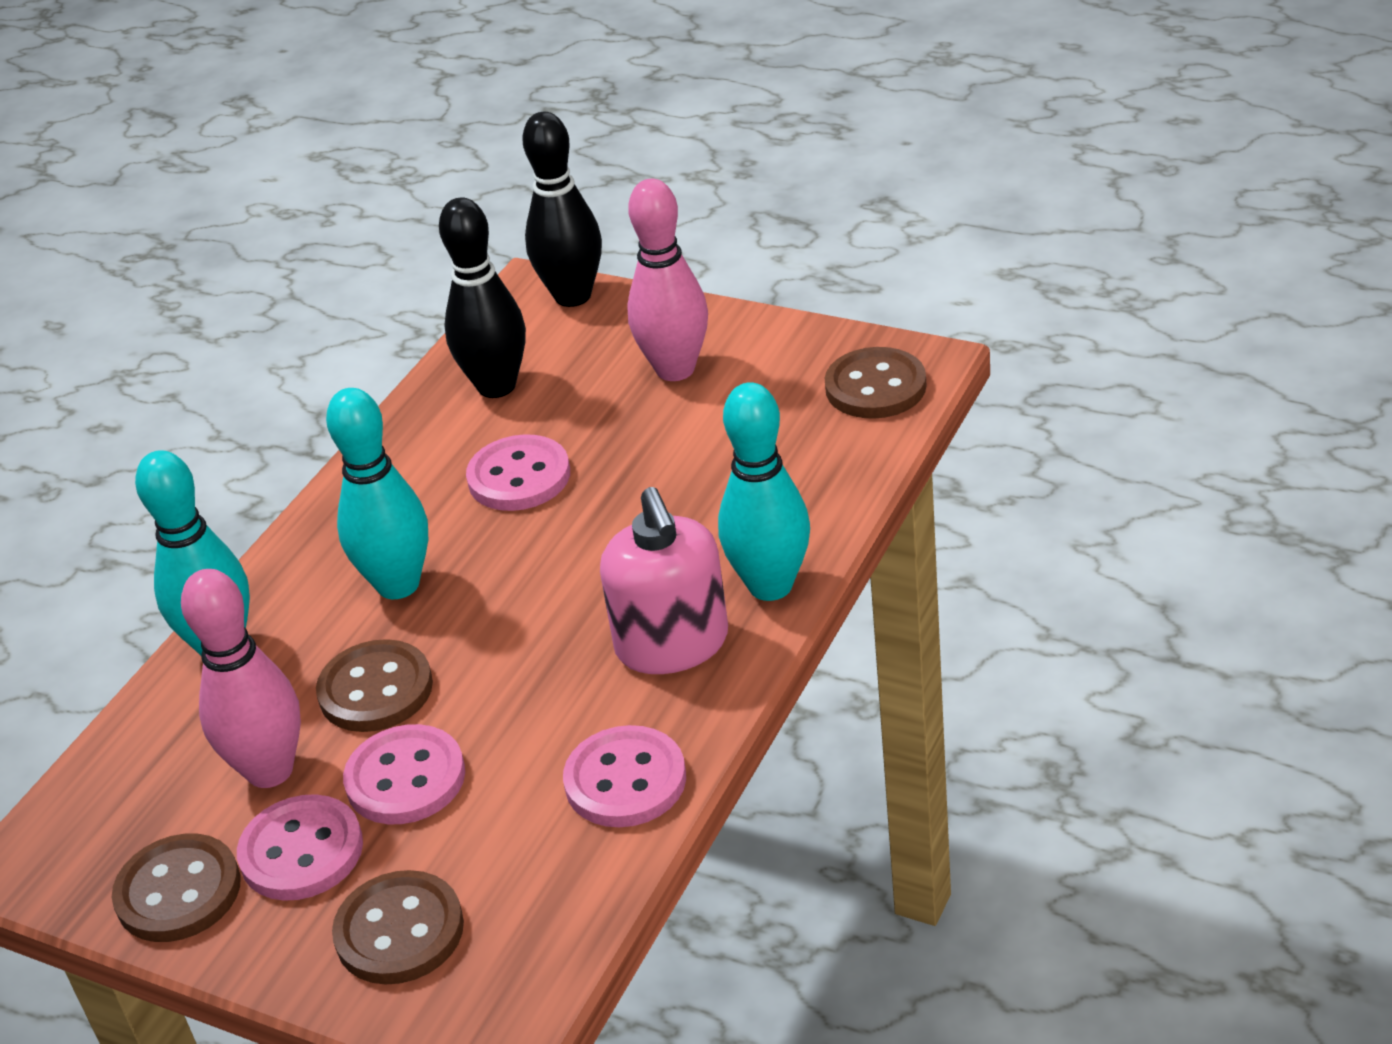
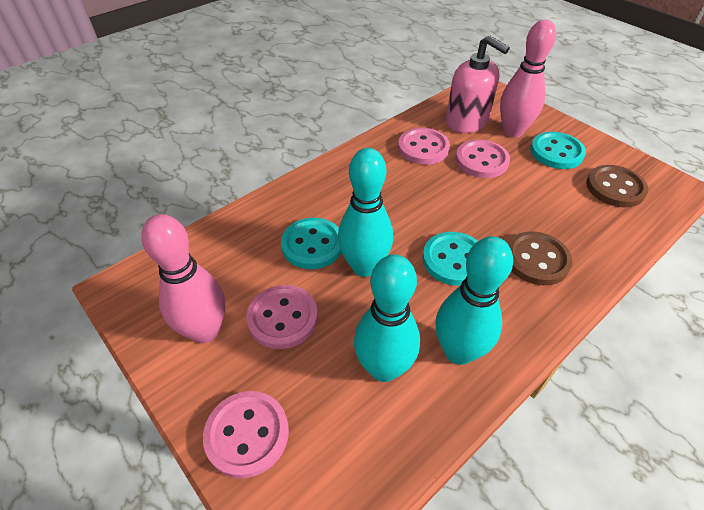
black bowling pin: 2 -> 0
brown button: 4 -> 2
turquoise button: 0 -> 3

